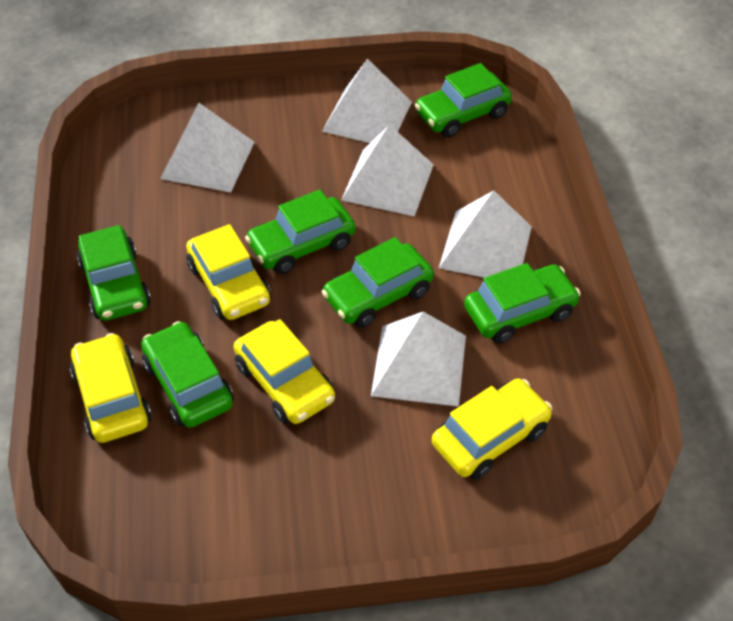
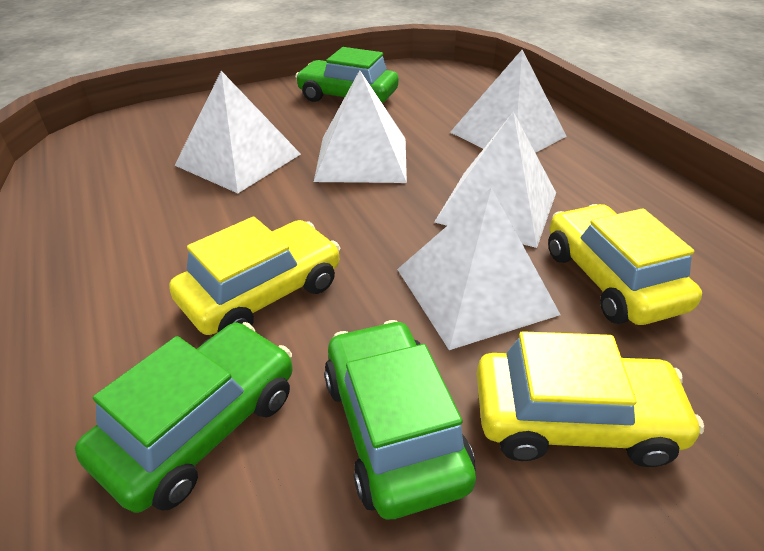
green car: 6 -> 3
yellow car: 4 -> 3

